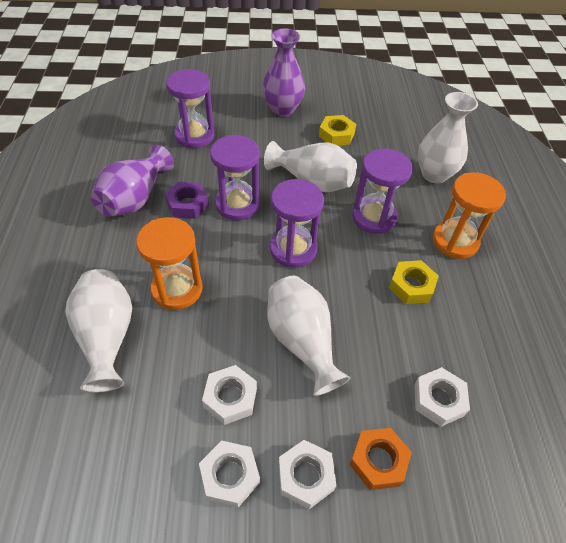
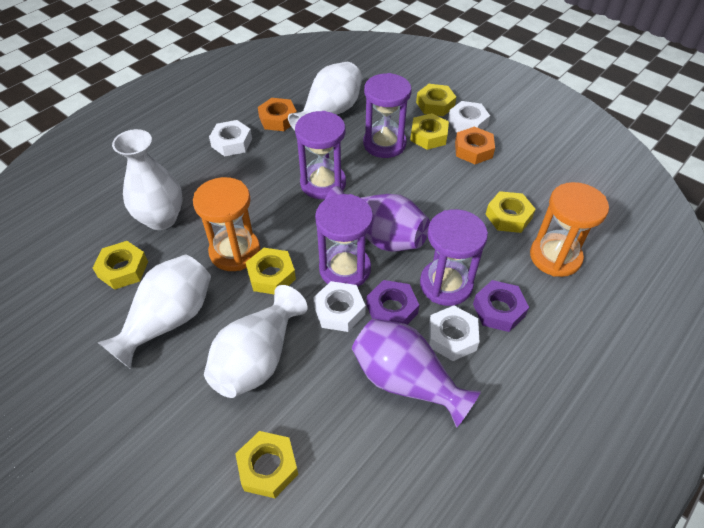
orange nut: 1 -> 2
purple nut: 1 -> 2
yellow nut: 2 -> 6

